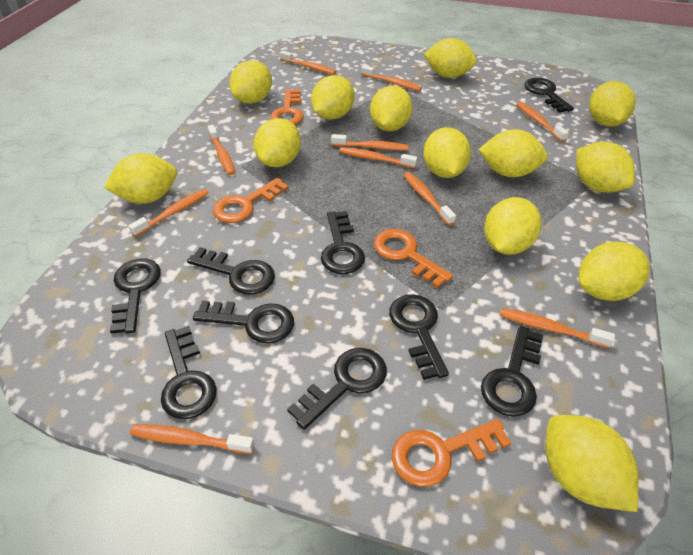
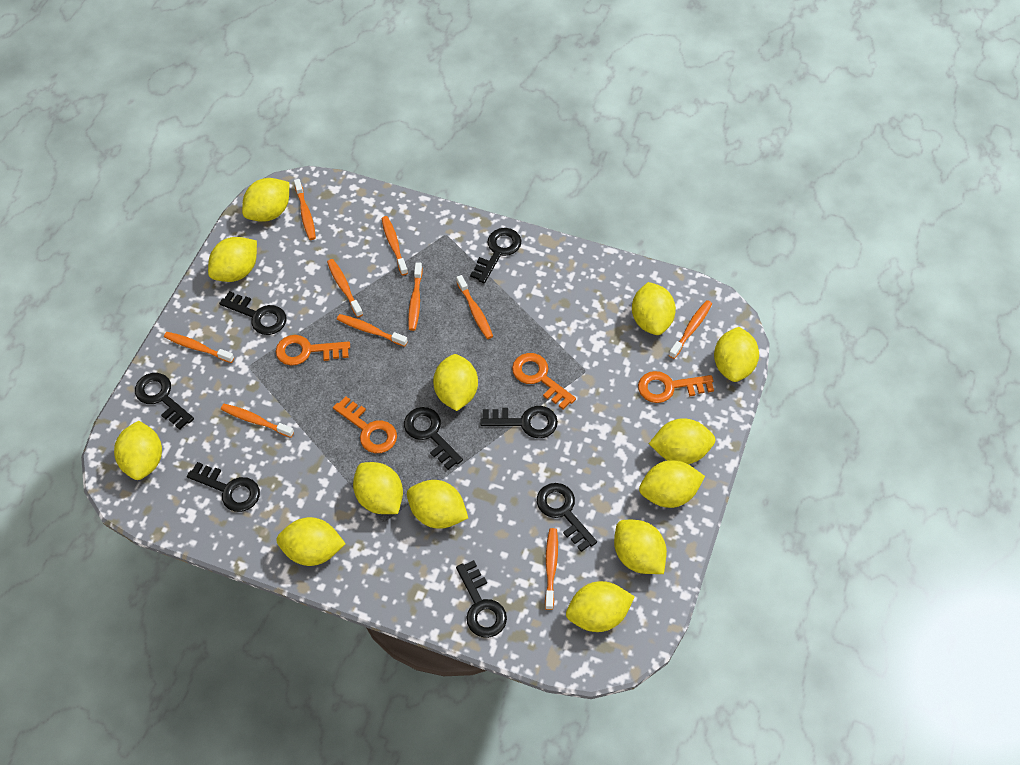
black key: 9 -> 8

